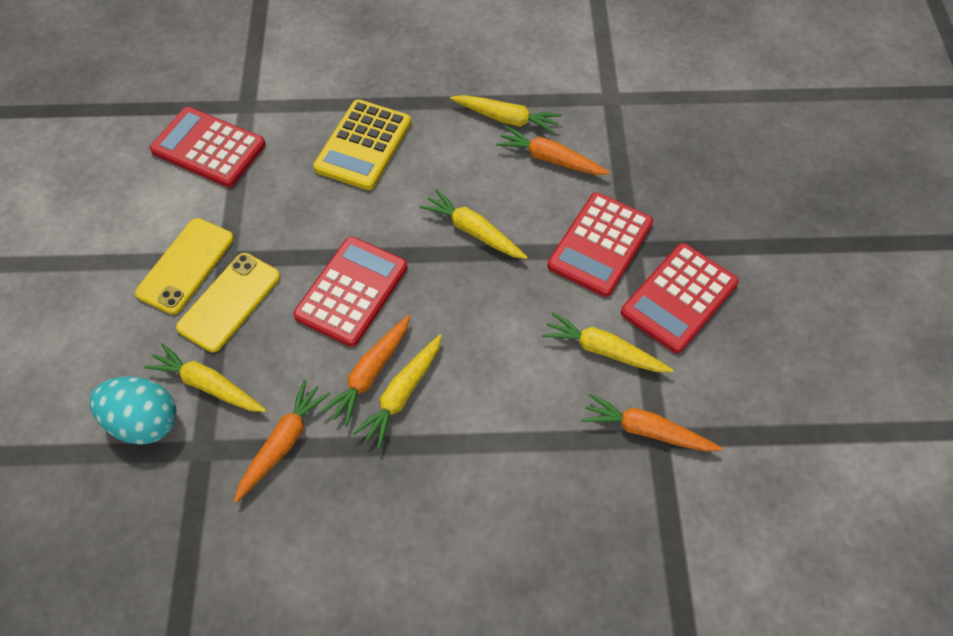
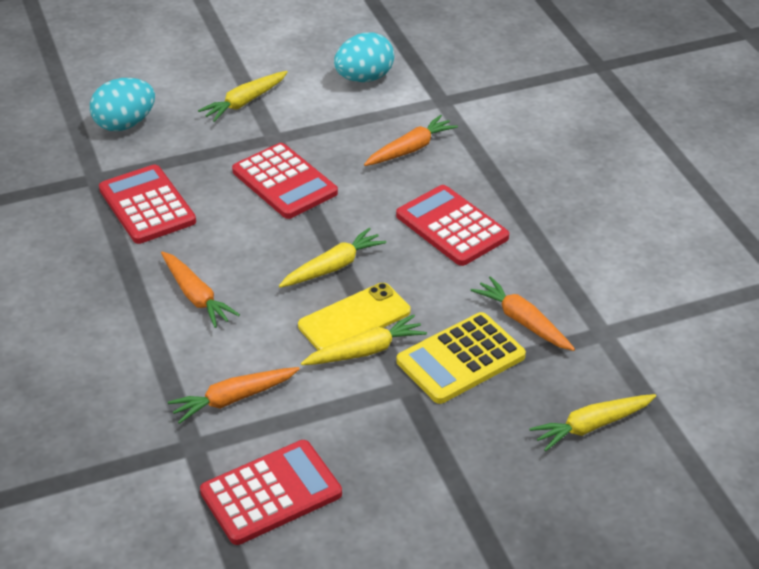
turquoise egg: 1 -> 2
yellow carrot: 5 -> 4
yellow phone: 2 -> 1

